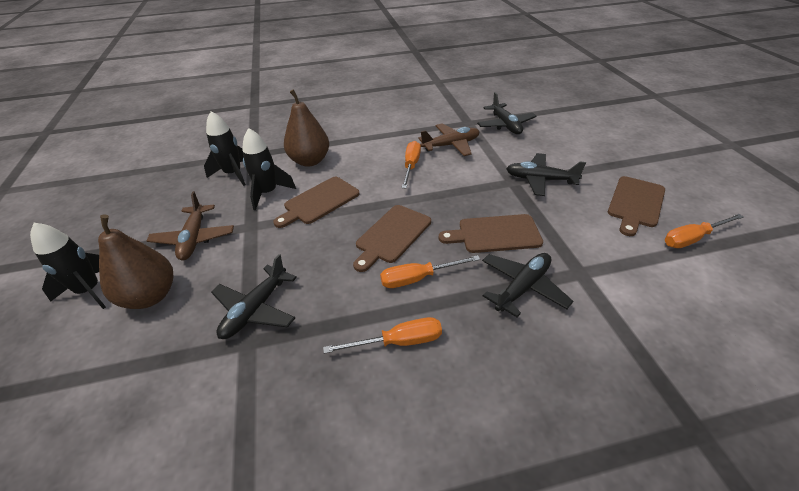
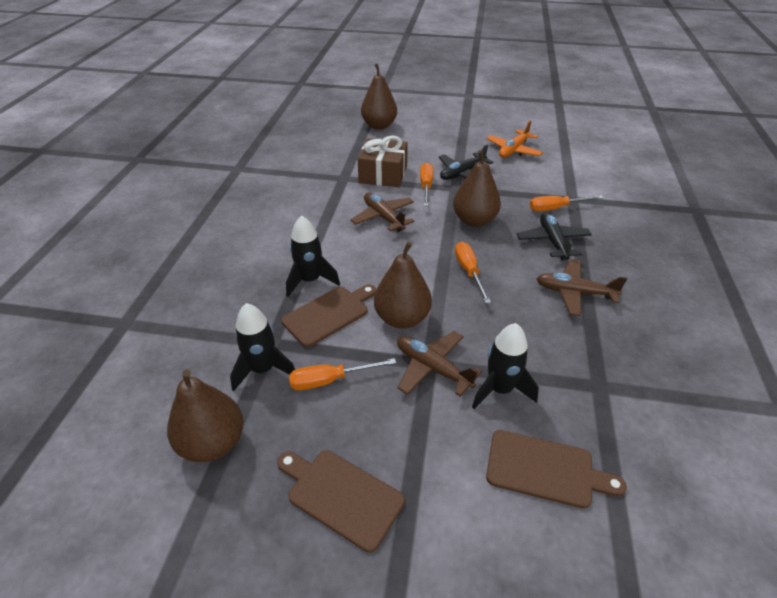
black plane: 4 -> 2
brown cutting board: 4 -> 3
brown gift: 0 -> 1
brown pear: 2 -> 4
brown plane: 2 -> 3
orange plane: 0 -> 1

